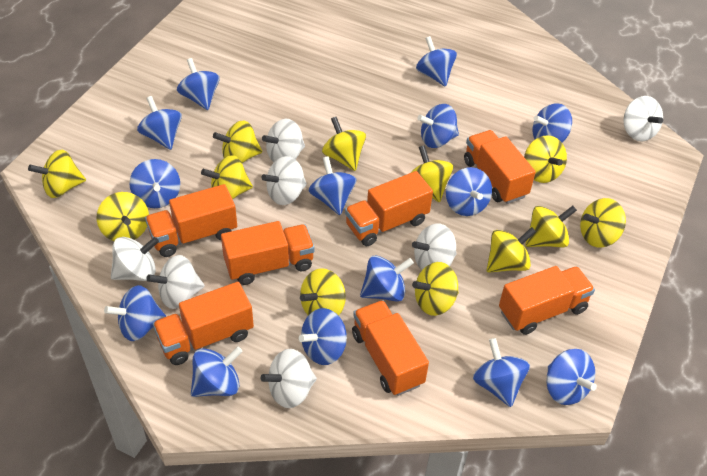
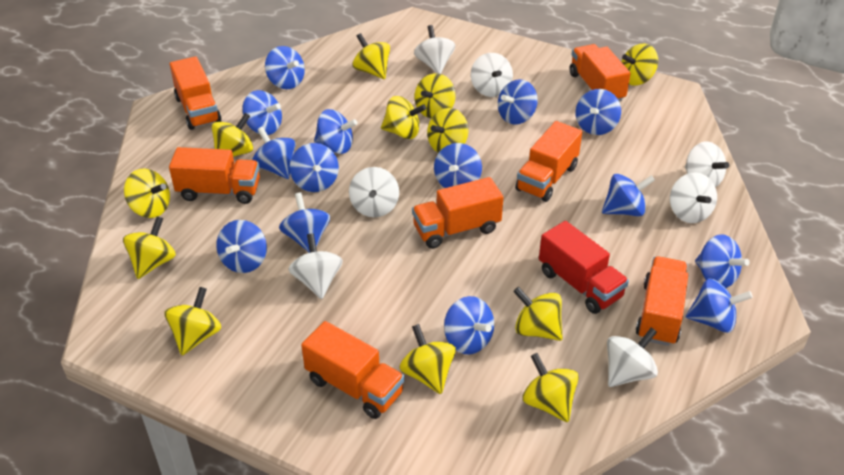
red truck: 0 -> 1

